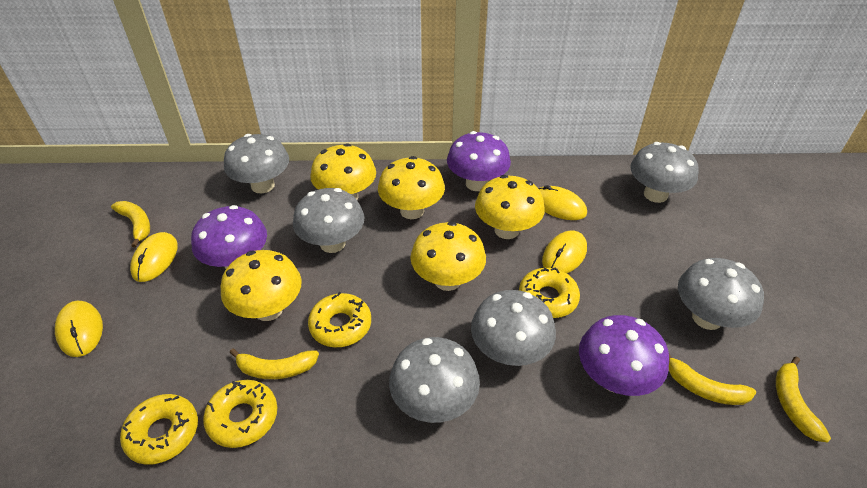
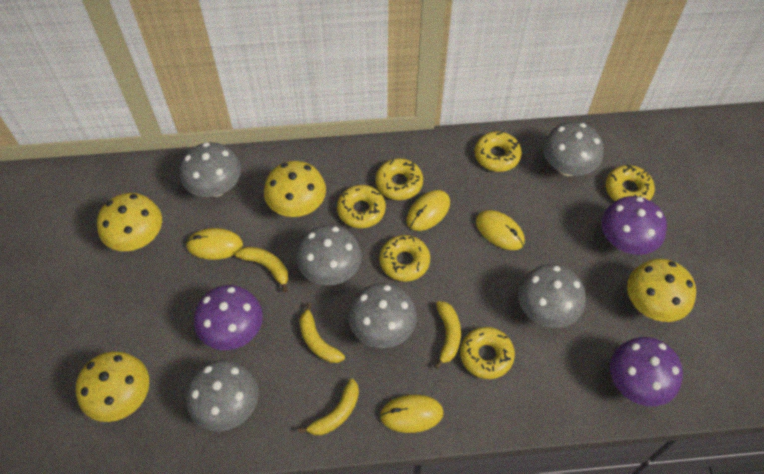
yellow donut: 4 -> 6
yellow mushroom: 5 -> 4

